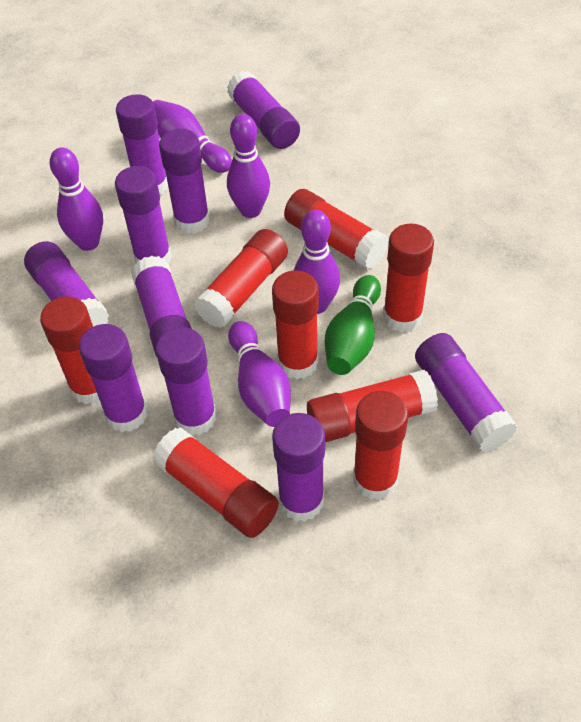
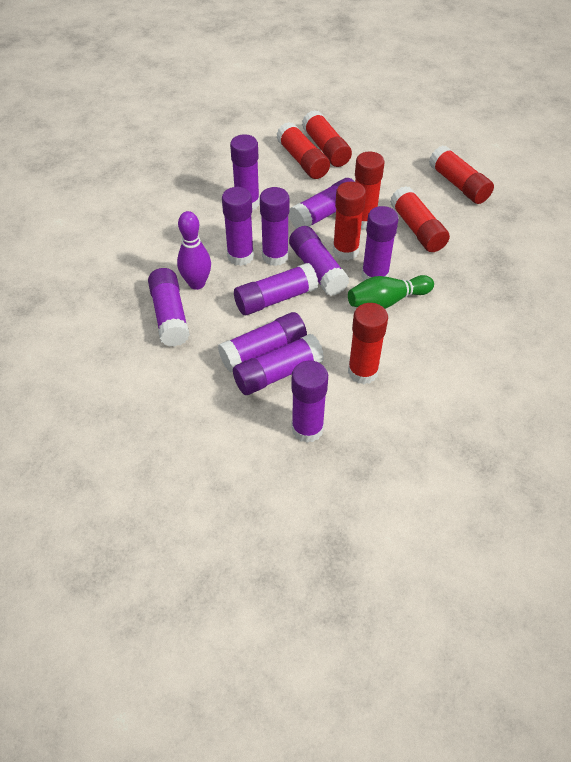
purple bowling pin: 5 -> 1
purple glue stick: 10 -> 11
red glue stick: 8 -> 7

